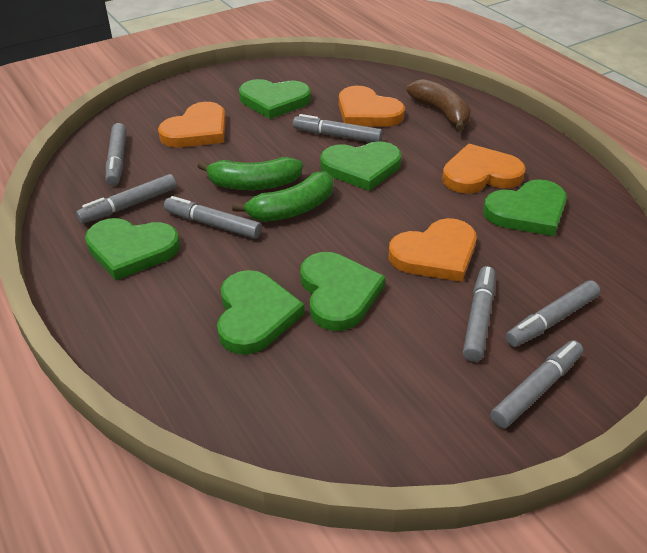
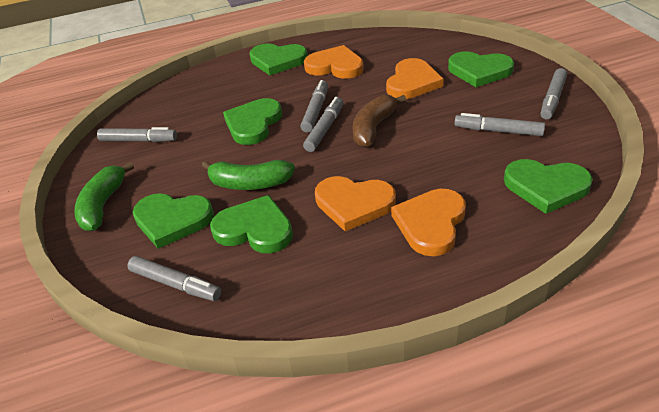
grey marker: 7 -> 6

